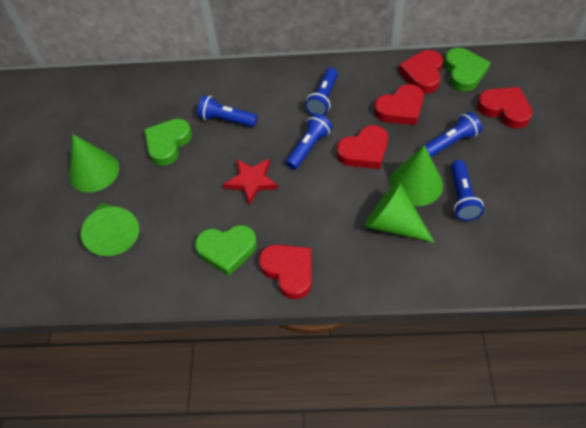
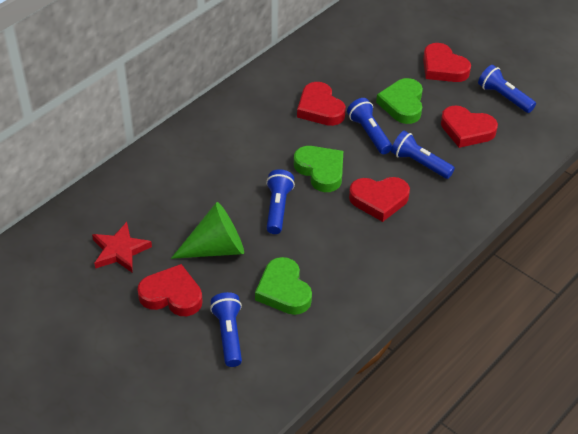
green cone: 4 -> 1

